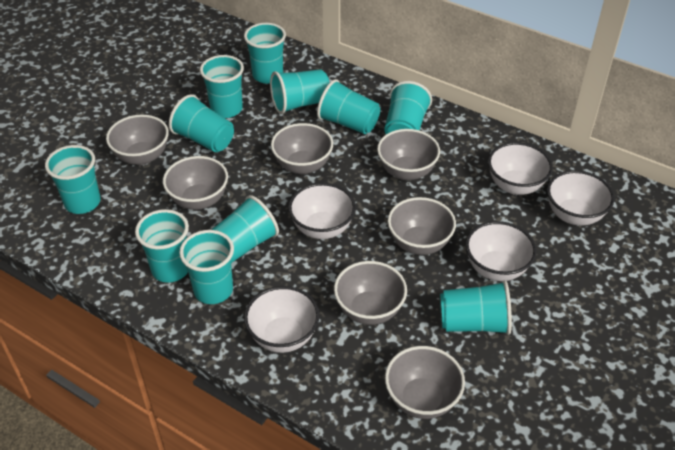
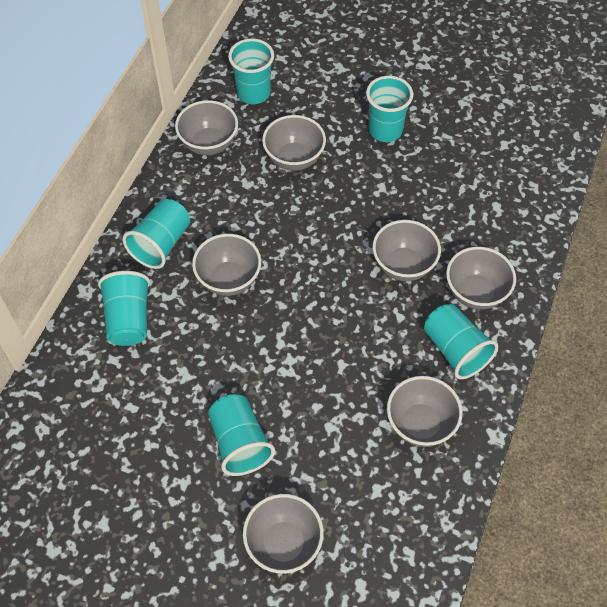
turquoise cup: 11 -> 6
white bowl: 5 -> 0

